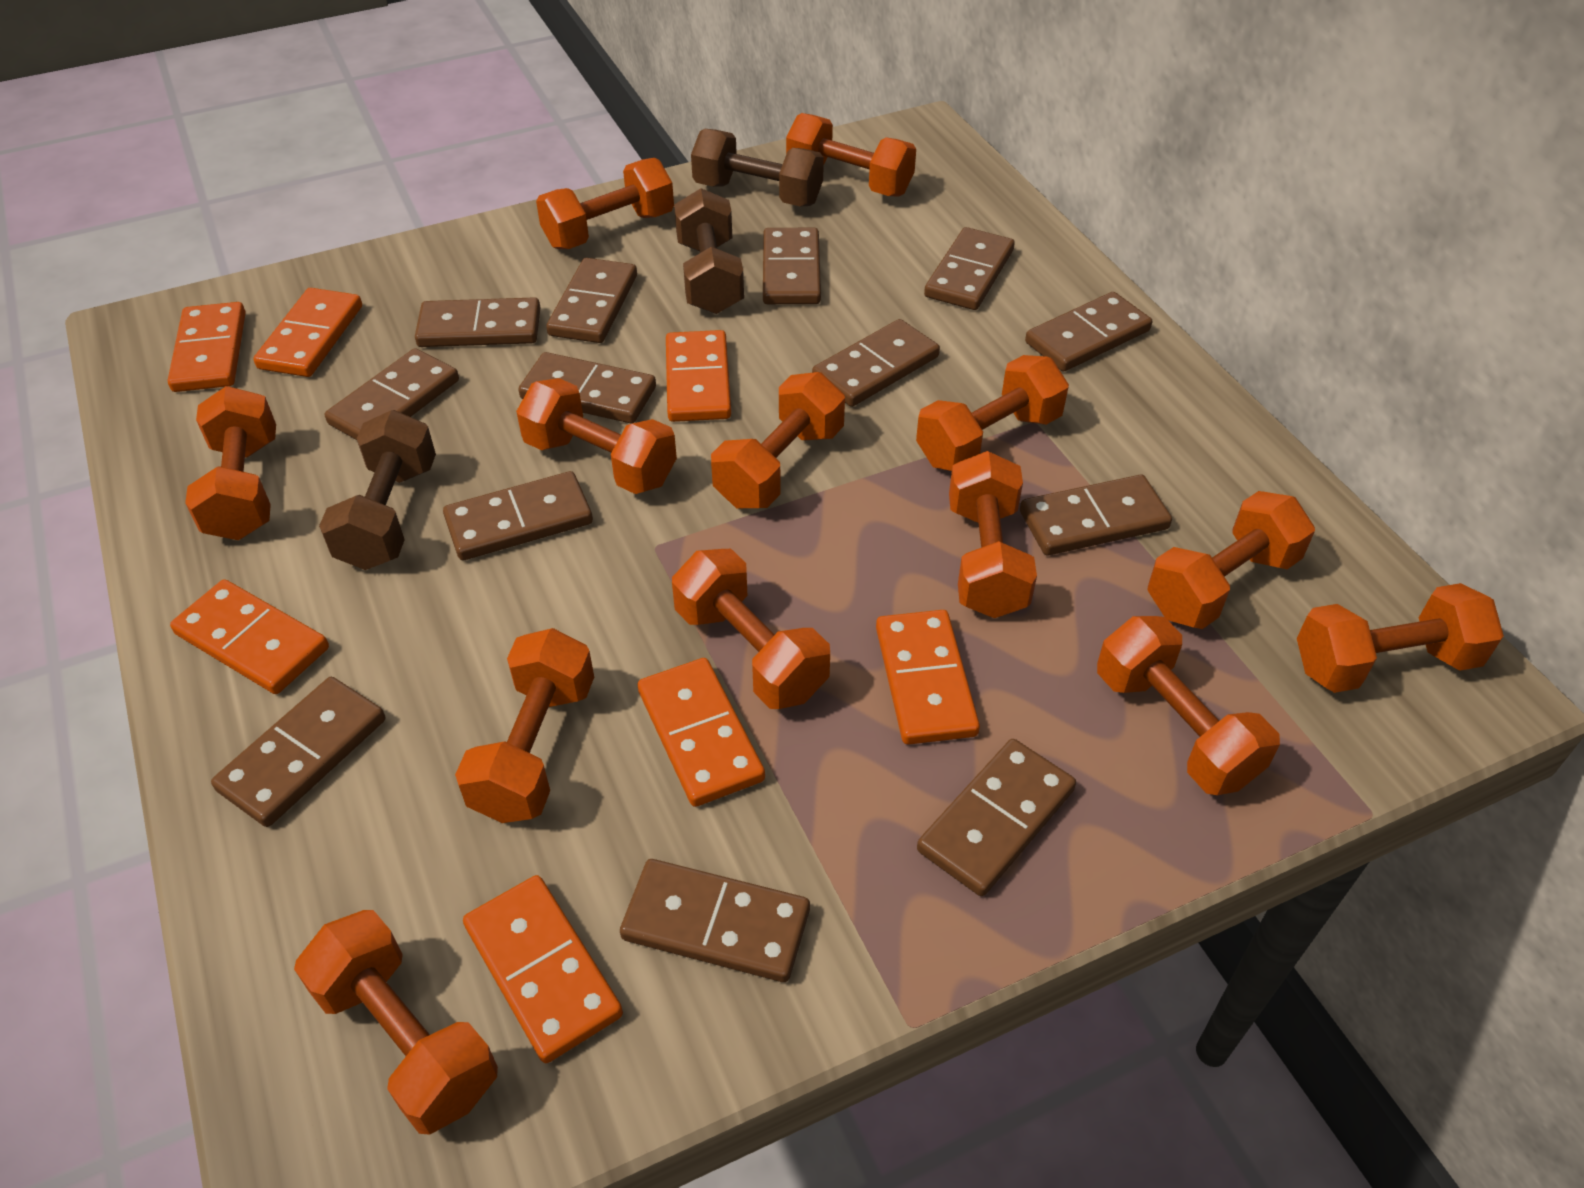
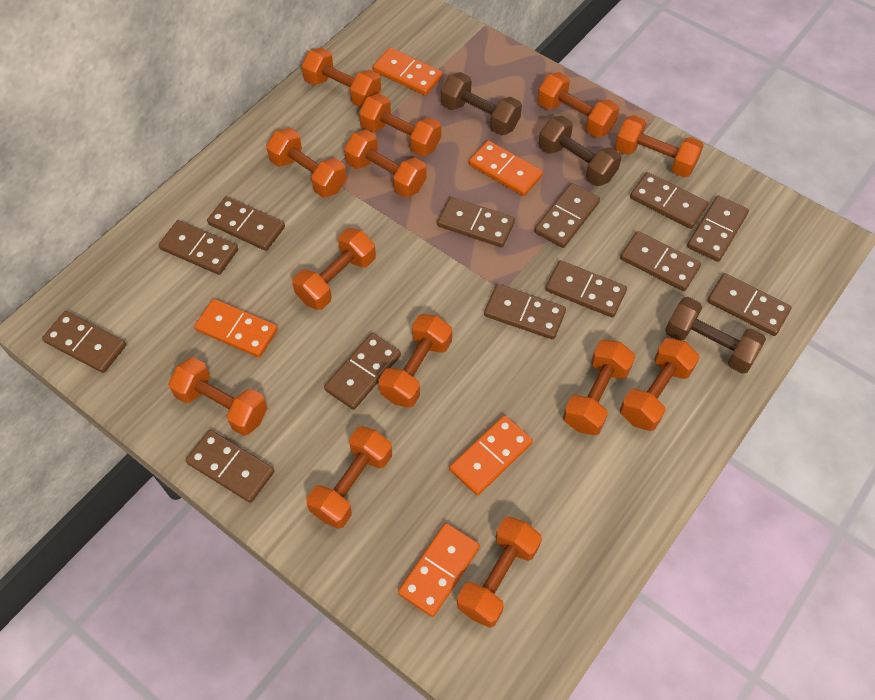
orange domino: 7 -> 5

